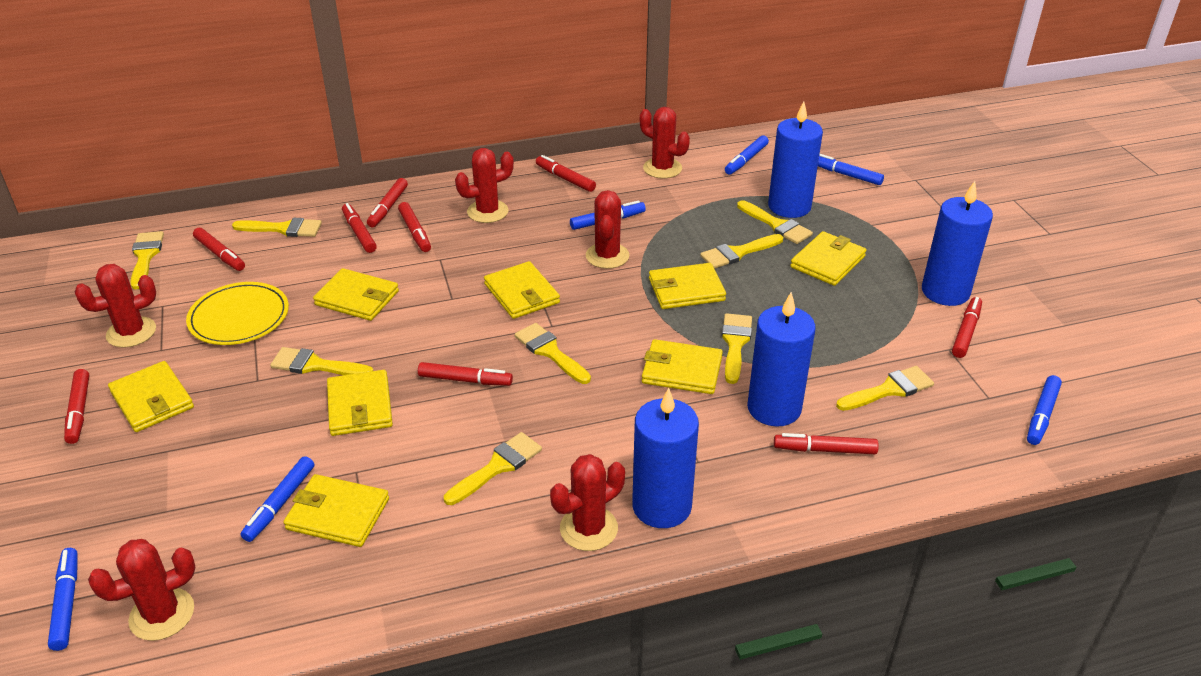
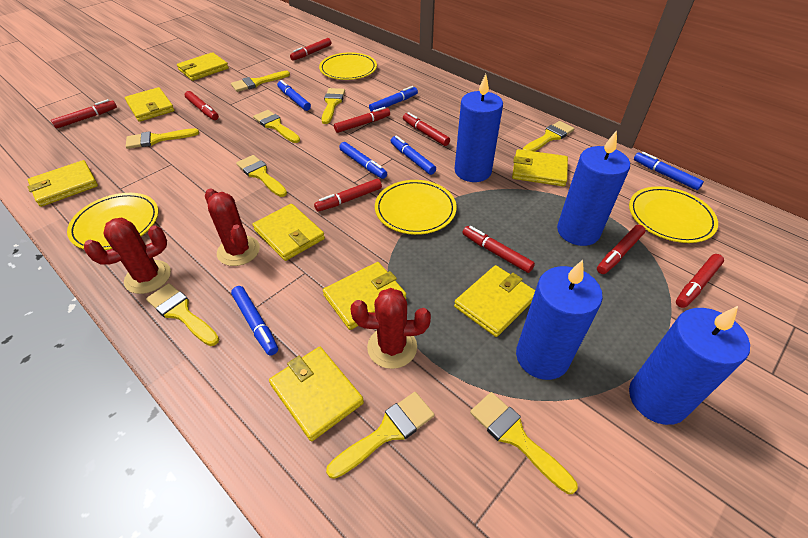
red cactus: 6 -> 3
yellow plate: 1 -> 4

